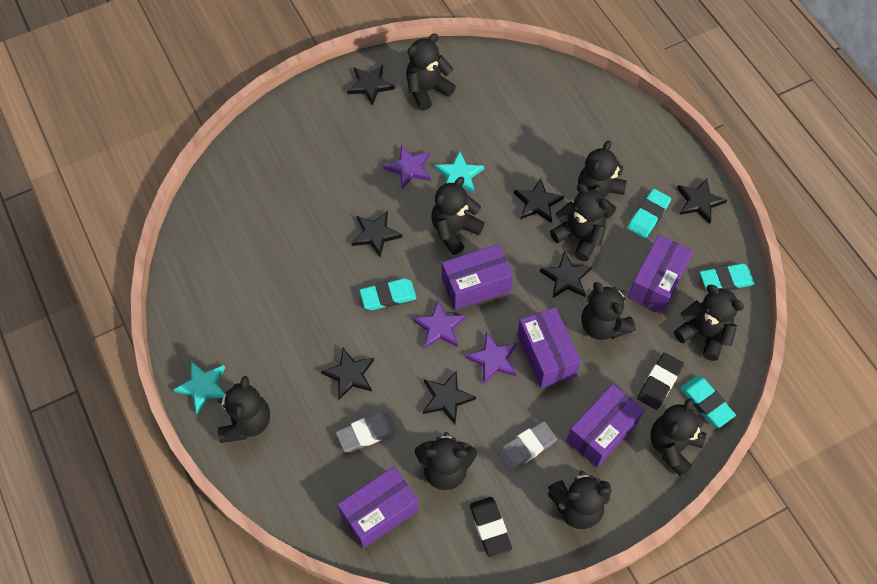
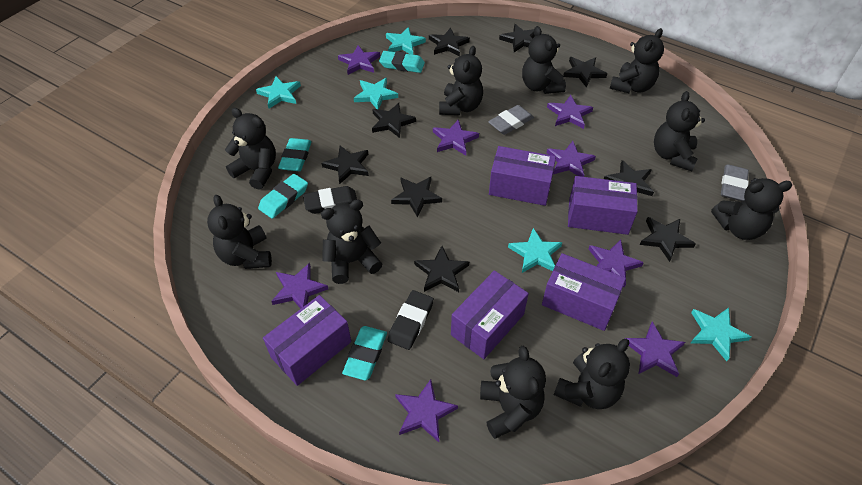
black star: 7 -> 9
purple star: 3 -> 8
turquoise star: 2 -> 5

